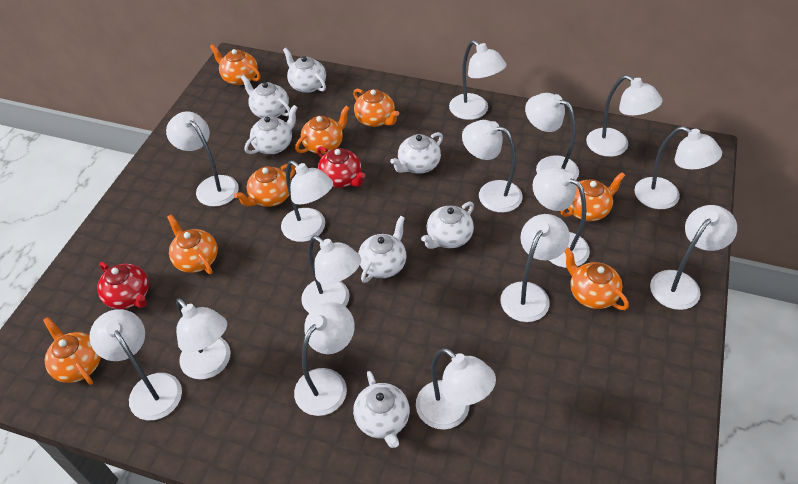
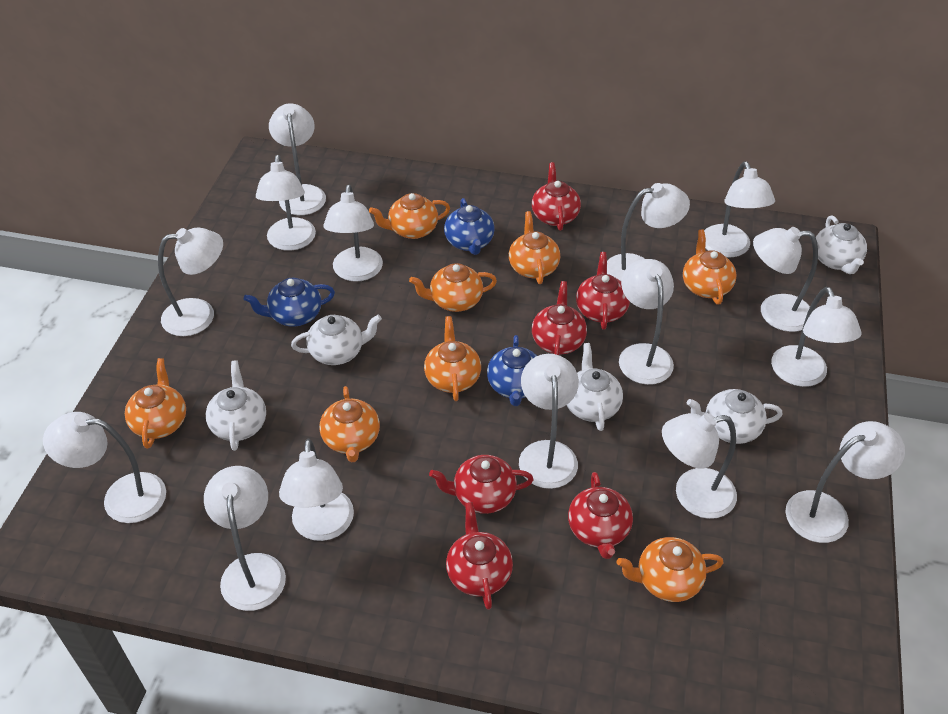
blue teapot: 0 -> 3
red teapot: 2 -> 6
white teapot: 7 -> 5

